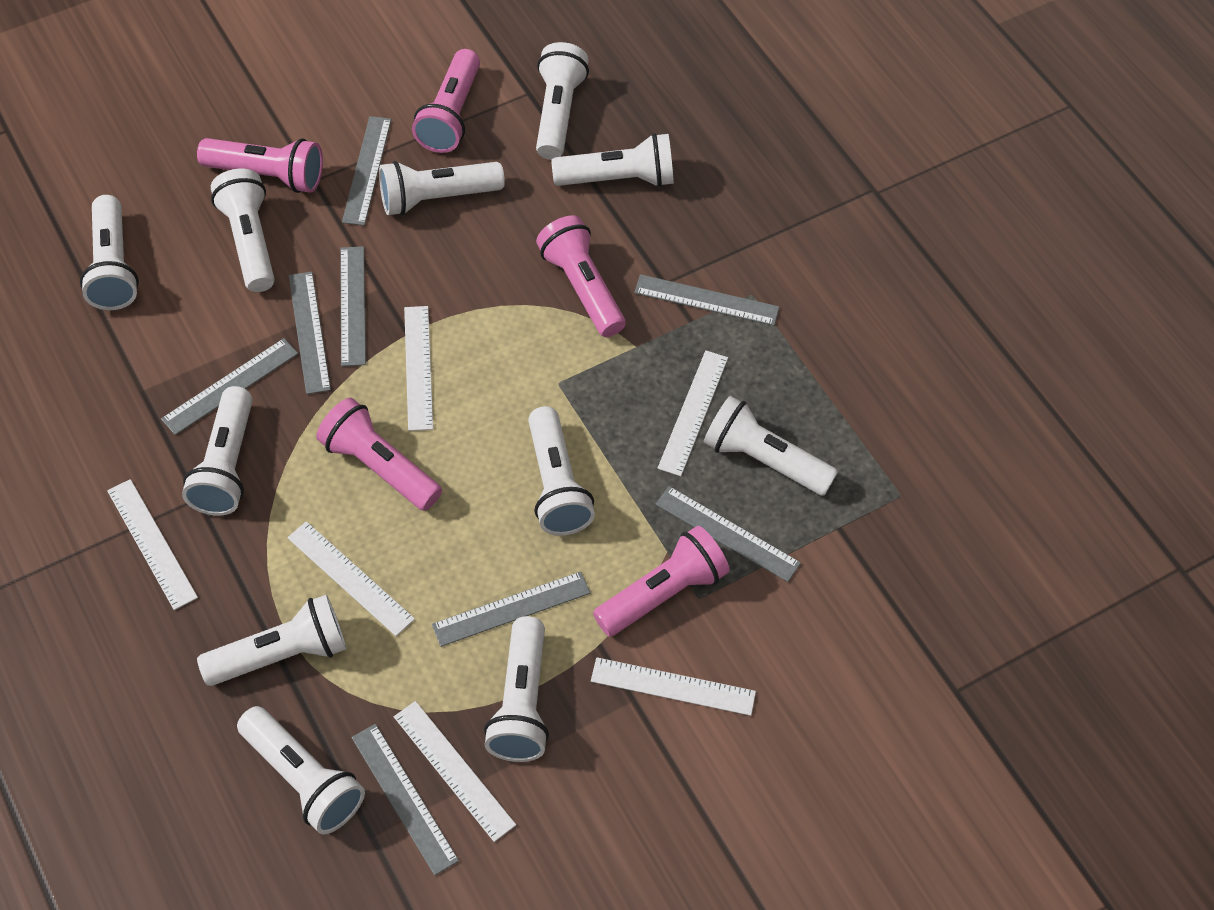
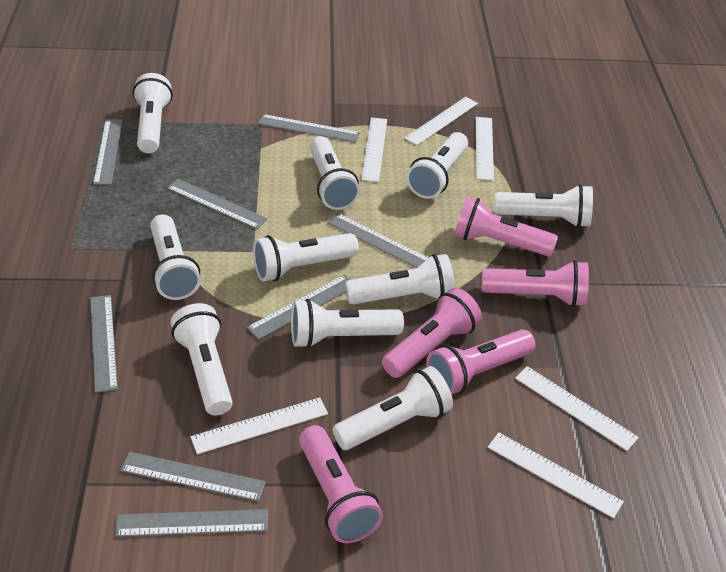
white flashlight: 11 -> 10

